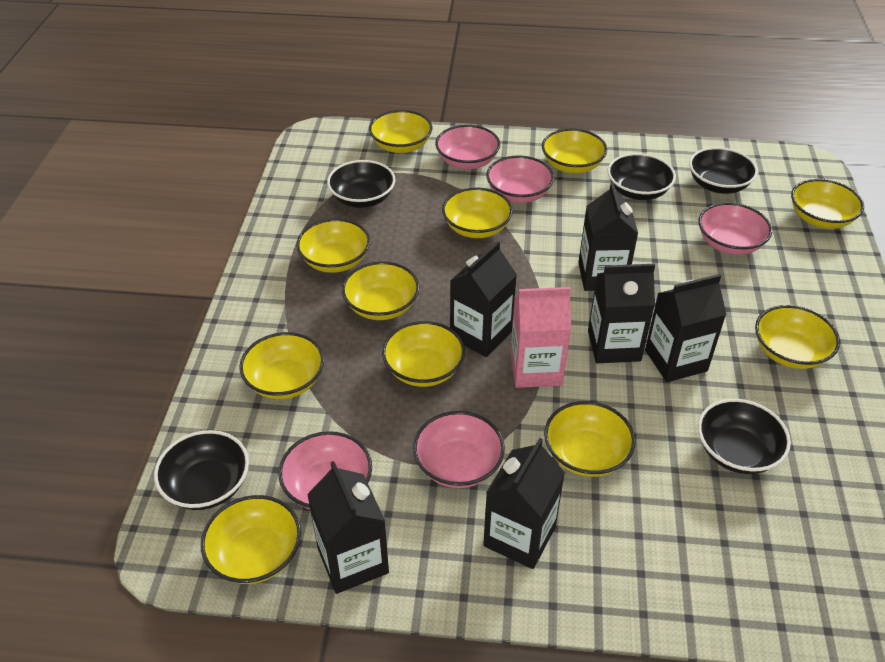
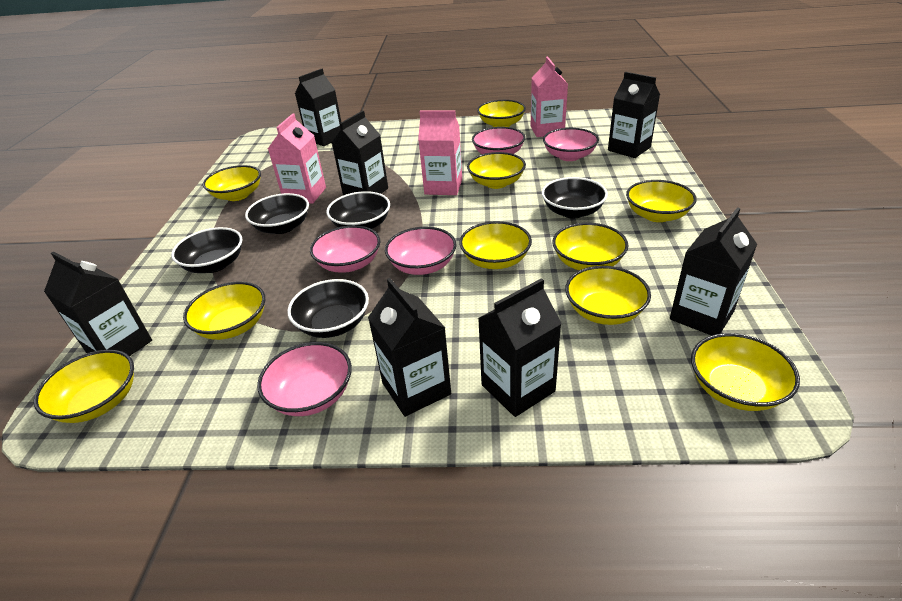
black carton: 6 -> 7
pink carton: 1 -> 3
yellow bowl: 11 -> 10

